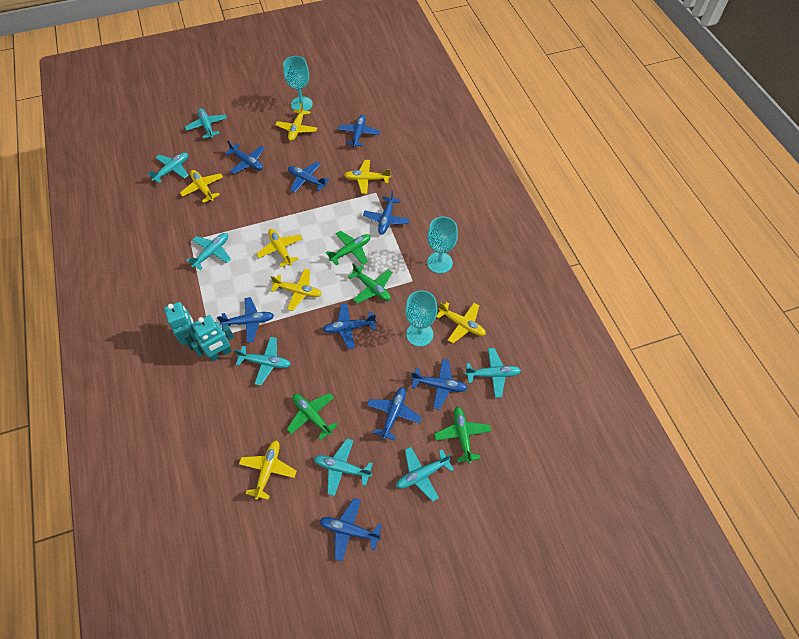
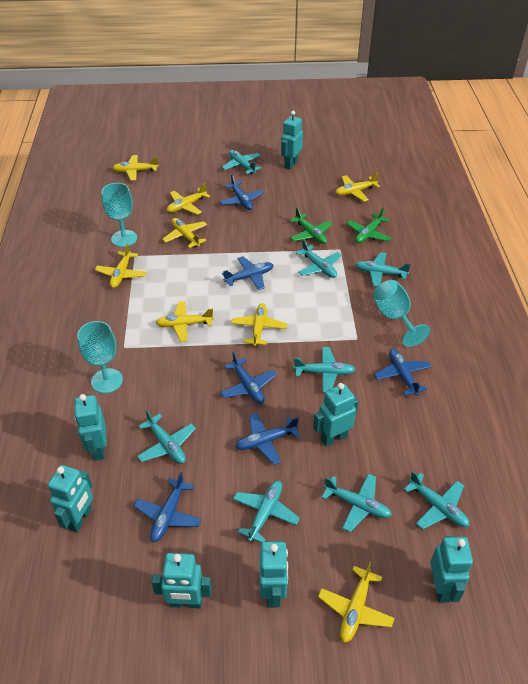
blue plane: 9 -> 6
green plane: 4 -> 2
turquoise plane: 7 -> 8
turquoise robot: 2 -> 7
yellow plane: 7 -> 8

